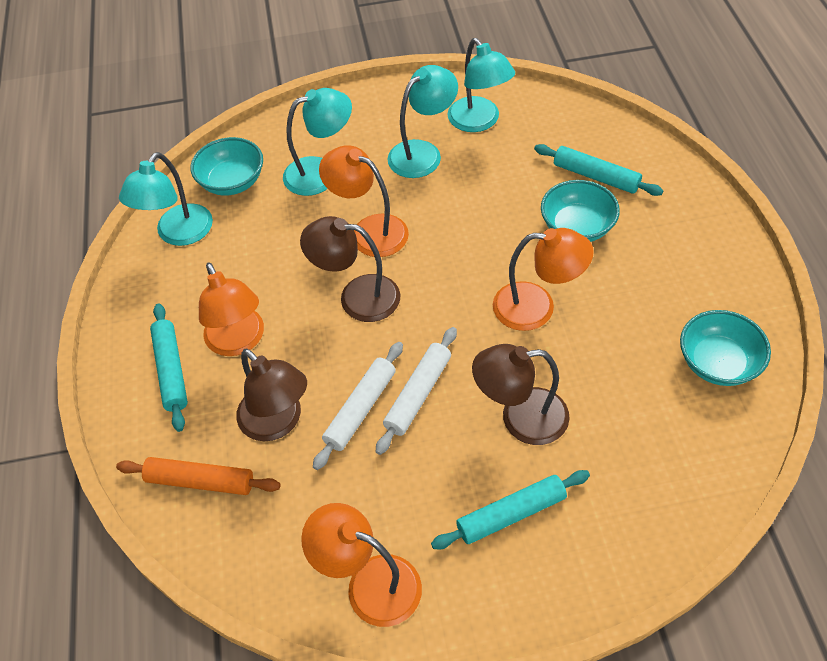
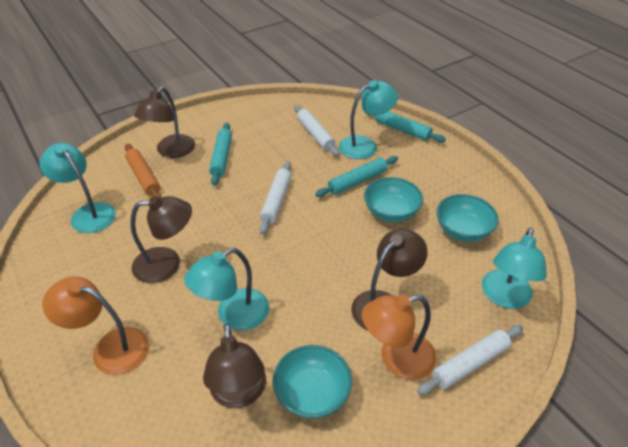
brown lamp: 3 -> 4
orange lamp: 4 -> 2
white rolling pin: 2 -> 3

